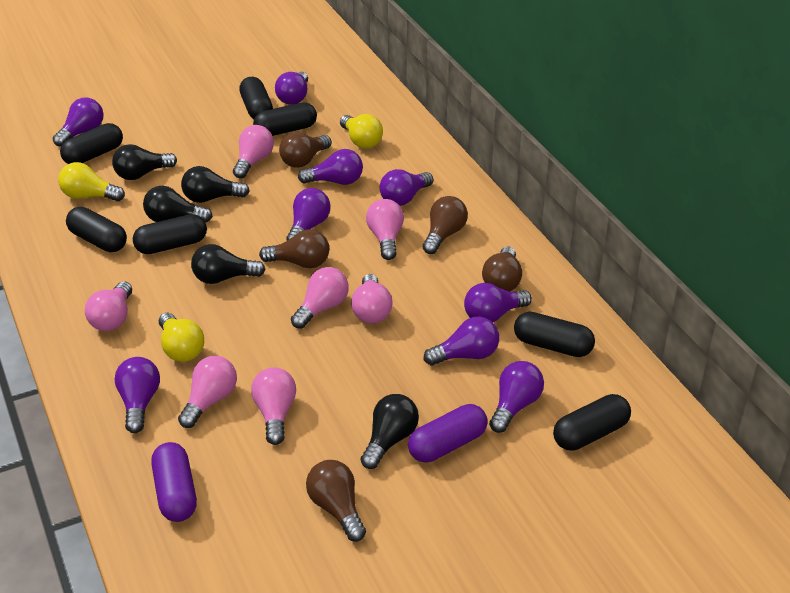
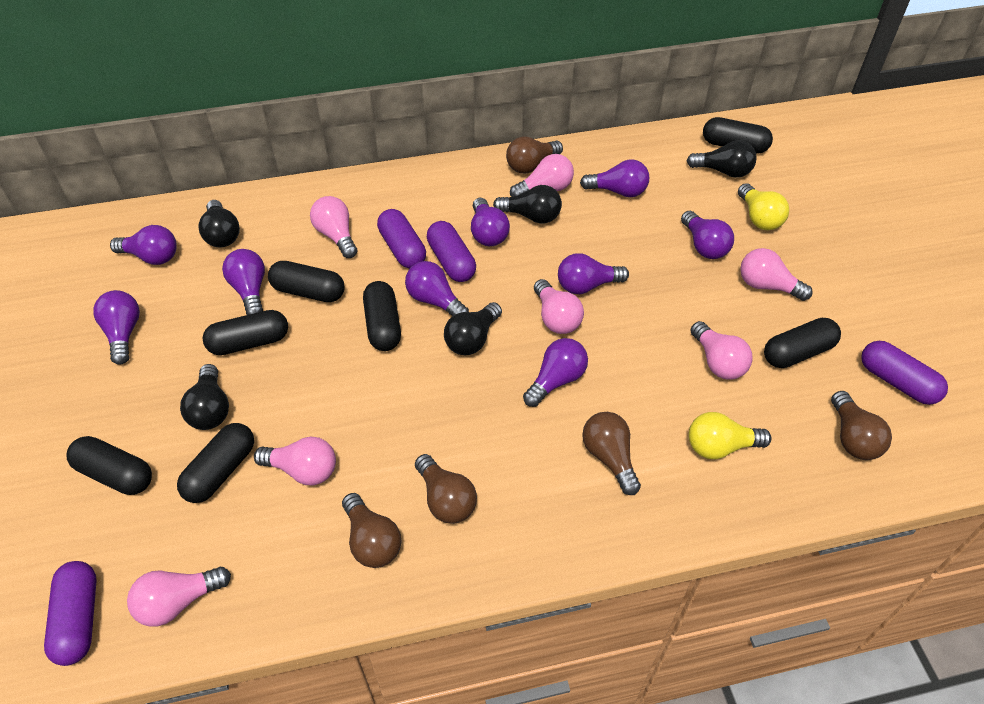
purple capsule: 2 -> 4
yellow light bulb: 3 -> 2

